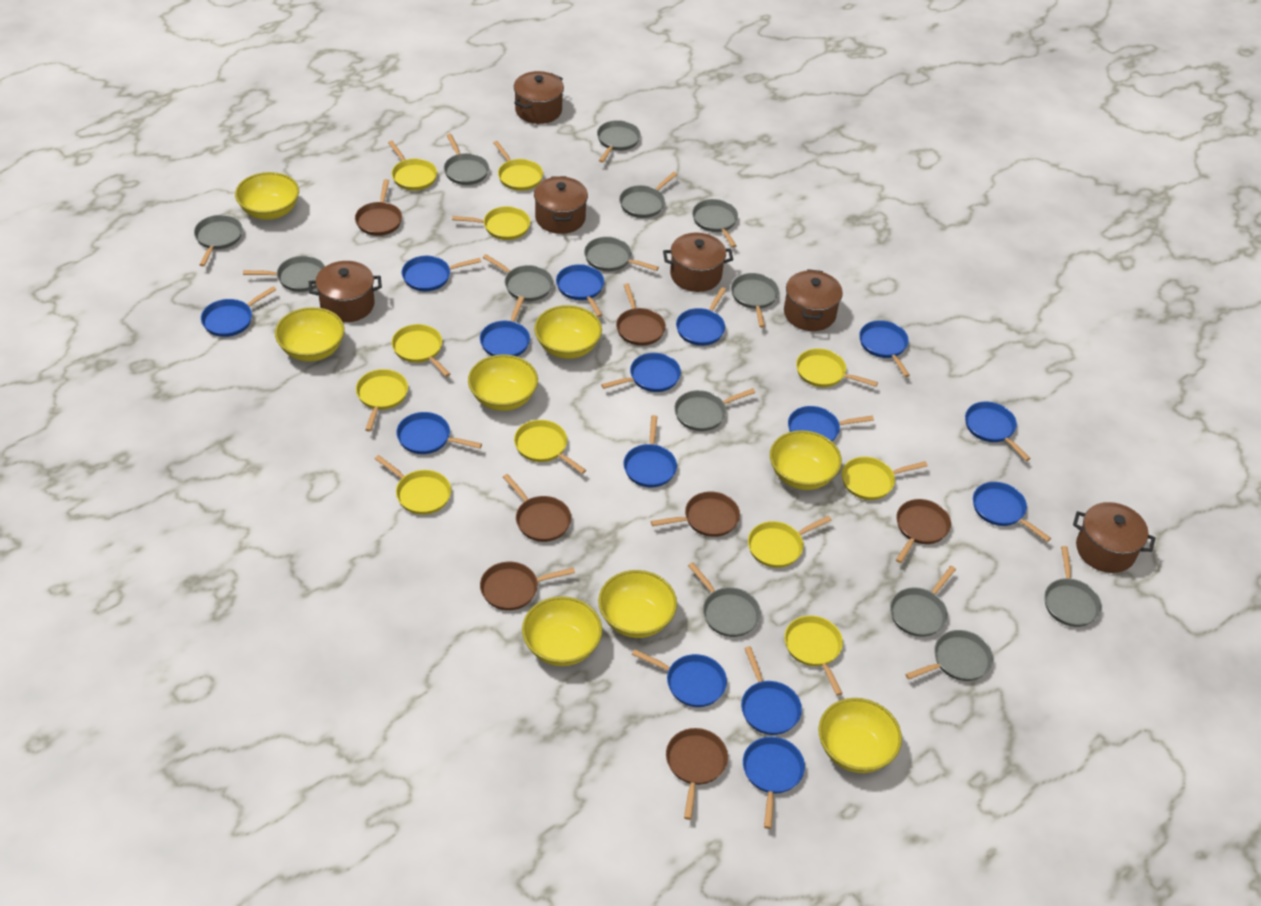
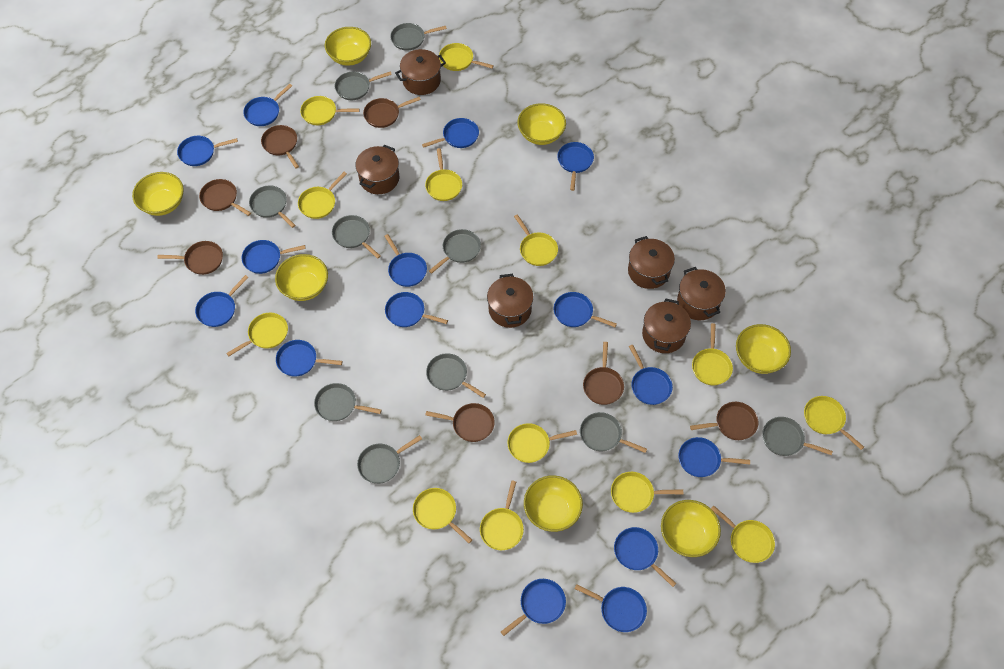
grey pan: 14 -> 10
yellow bowl: 8 -> 7
yellow pan: 11 -> 13

